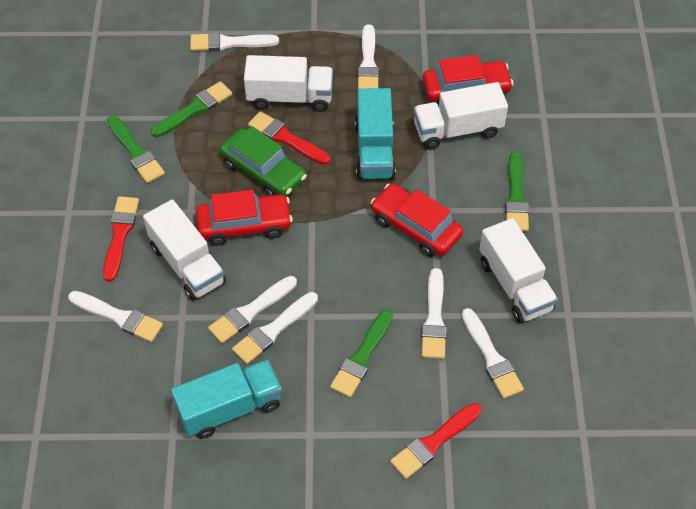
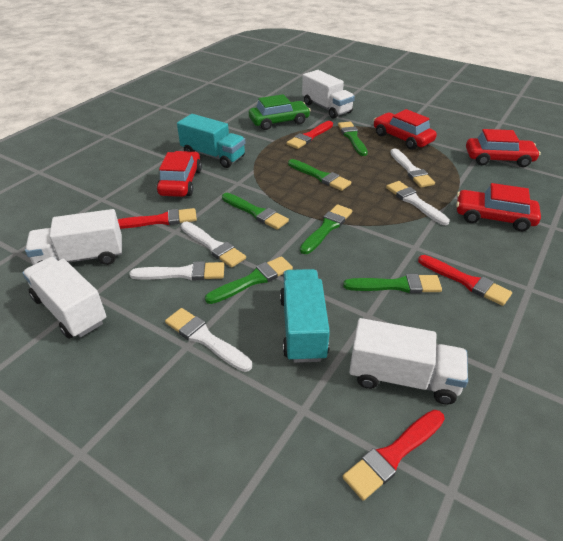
green brush: 4 -> 6
red brush: 3 -> 4
red car: 3 -> 4
white brush: 7 -> 5

